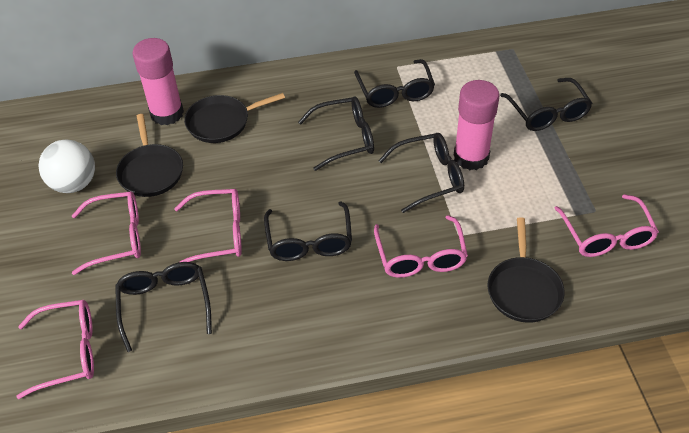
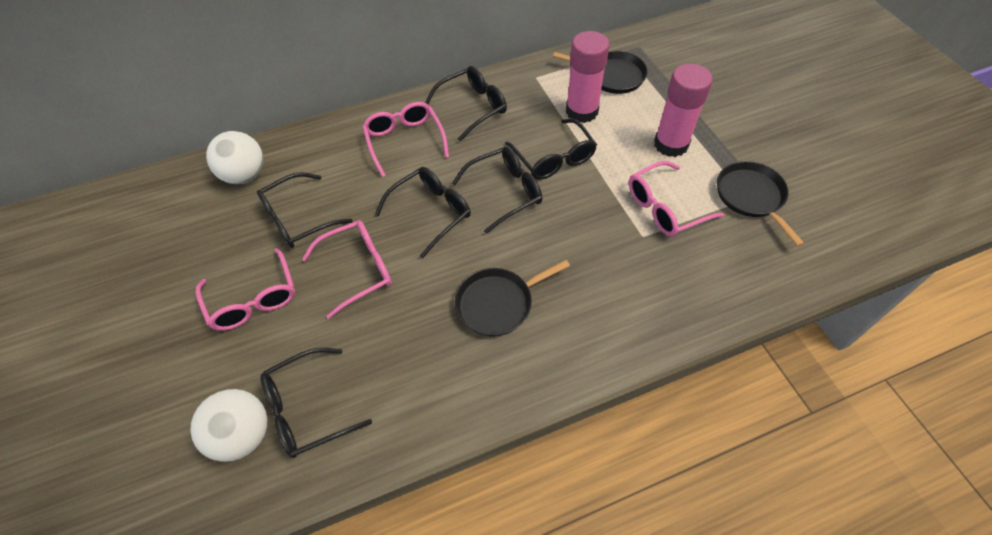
pink glasses: 5 -> 4
white ball: 1 -> 2

